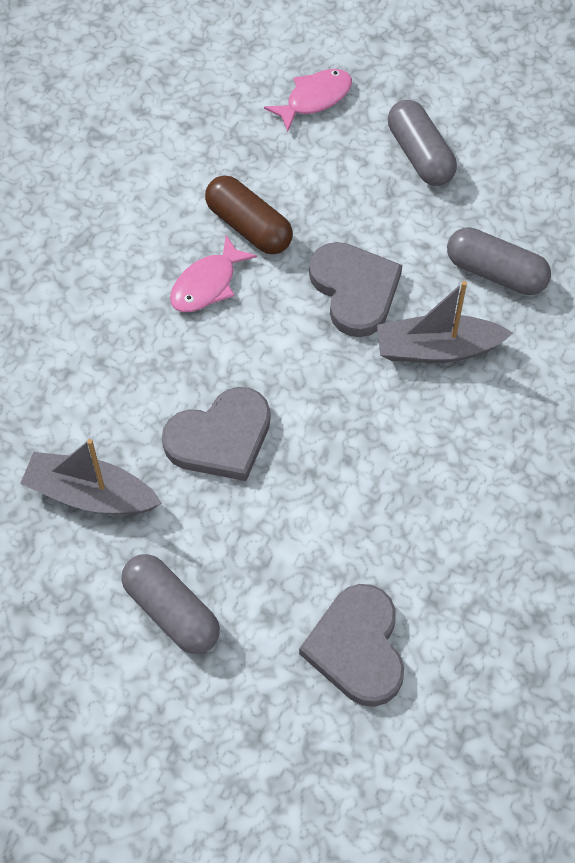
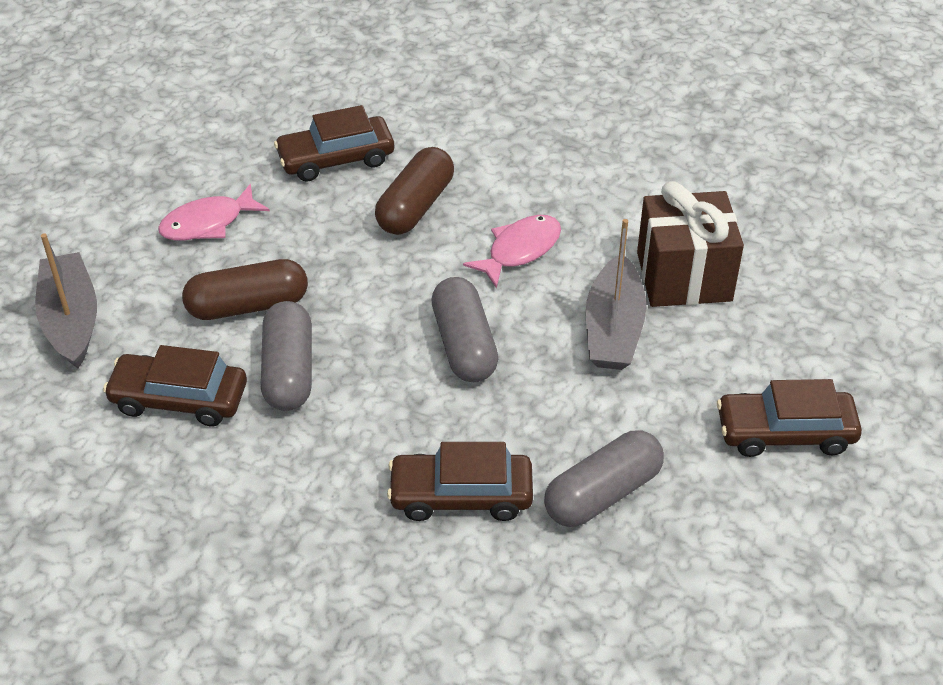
brown capsule: 1 -> 2
brown car: 0 -> 4
brown gift: 0 -> 1
grey heart: 3 -> 0

